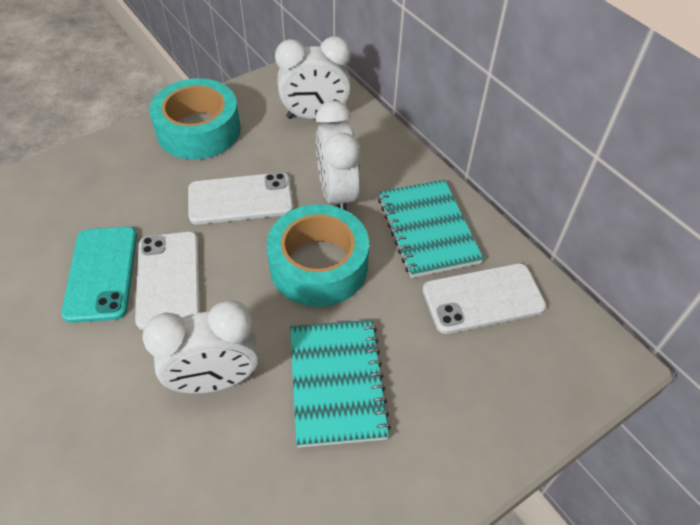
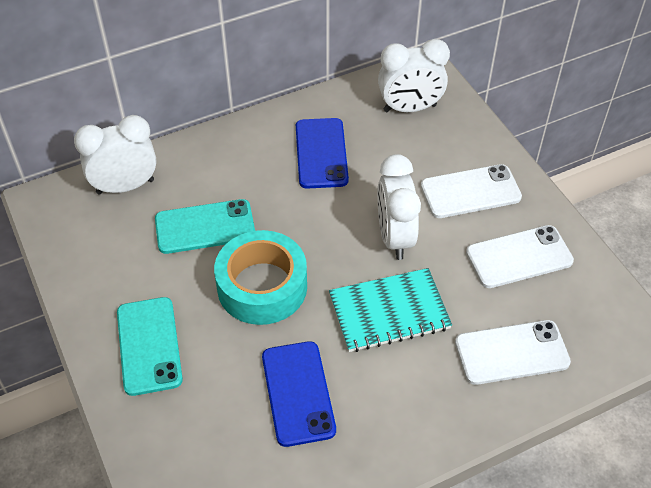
blue phone: 0 -> 2
turquoise notebook: 2 -> 1
turquoise phone: 1 -> 2
turquoise tape: 2 -> 1

